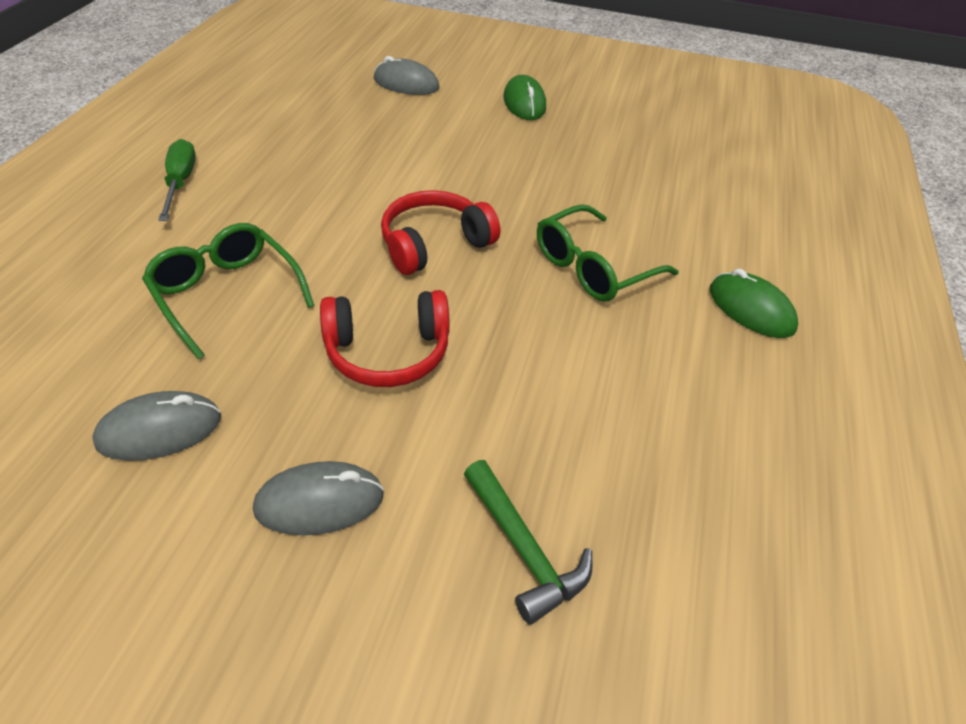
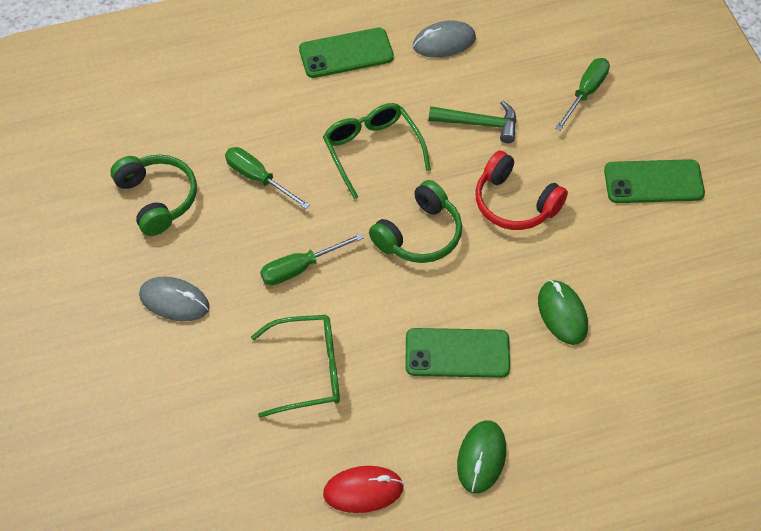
green headphones: 0 -> 2
green phone: 0 -> 3
green screwdriver: 1 -> 3
grey mouse: 3 -> 2
red headphones: 2 -> 1
red mouse: 0 -> 1

